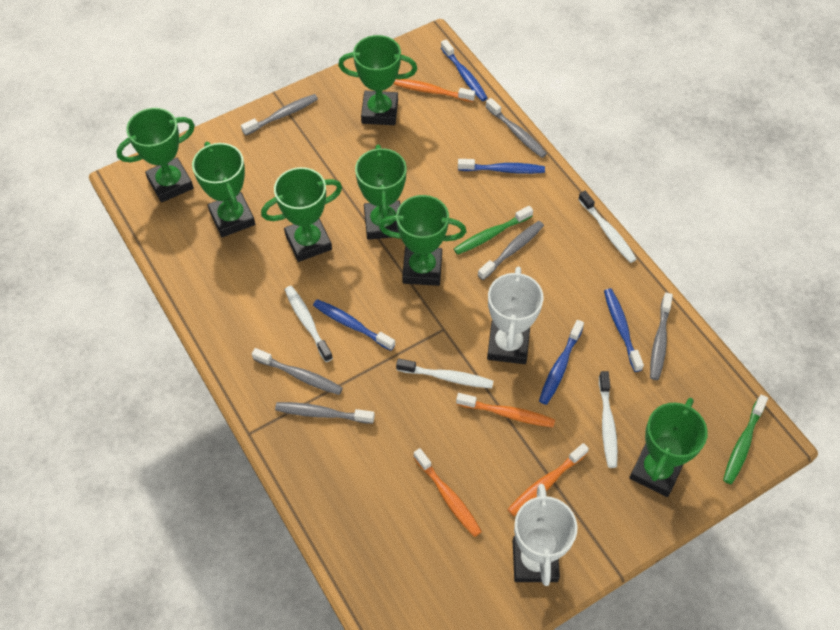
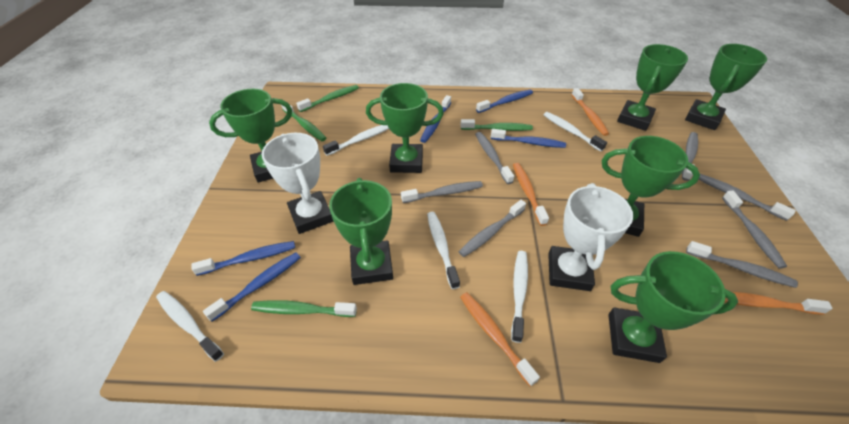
green toothbrush: 2 -> 4
grey toothbrush: 6 -> 7
white toothbrush: 4 -> 5

